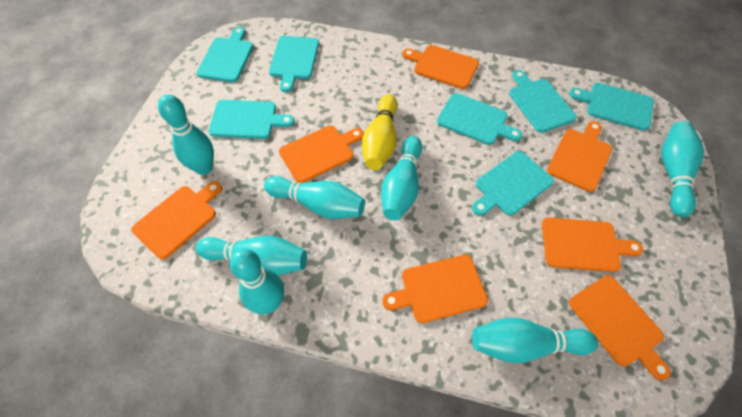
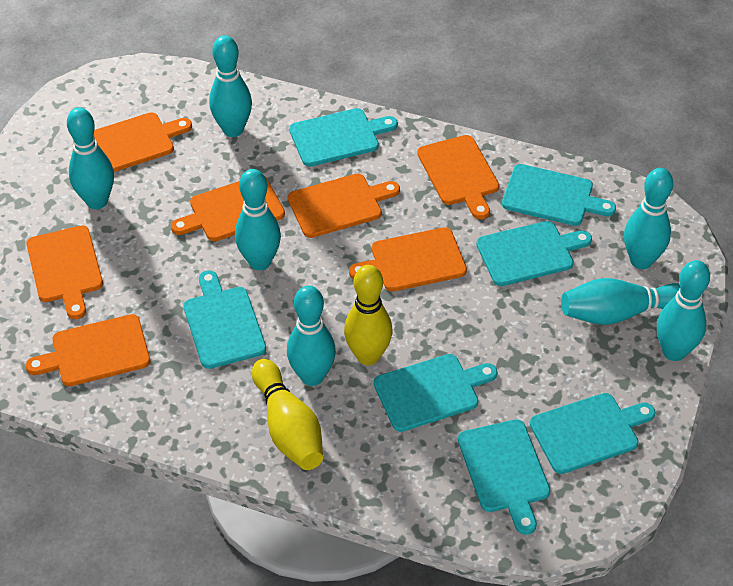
yellow bowling pin: 1 -> 2

